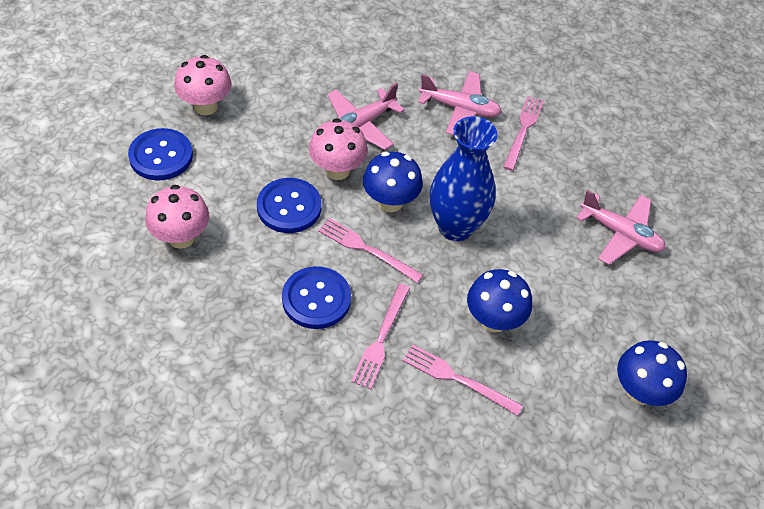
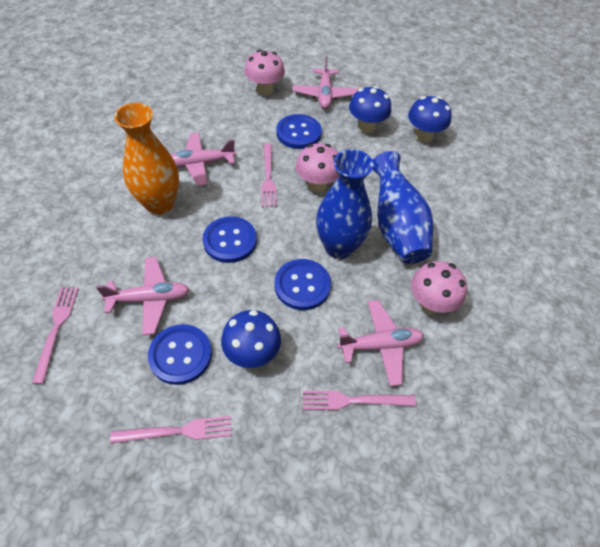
blue button: 3 -> 4
blue vase: 1 -> 2
orange vase: 0 -> 1
pink plane: 3 -> 4

